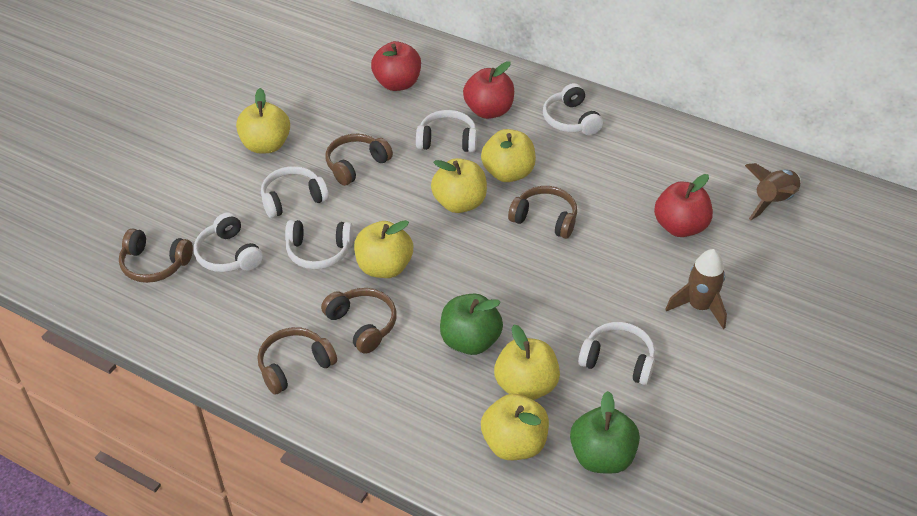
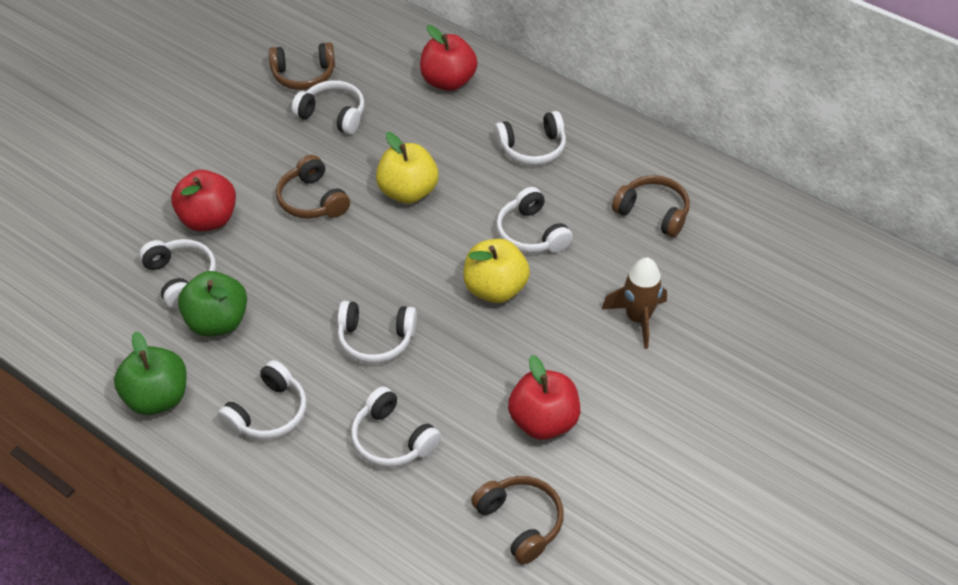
brown headphones: 5 -> 4
brown rocket: 2 -> 1
white headphones: 6 -> 7
yellow apple: 6 -> 2

